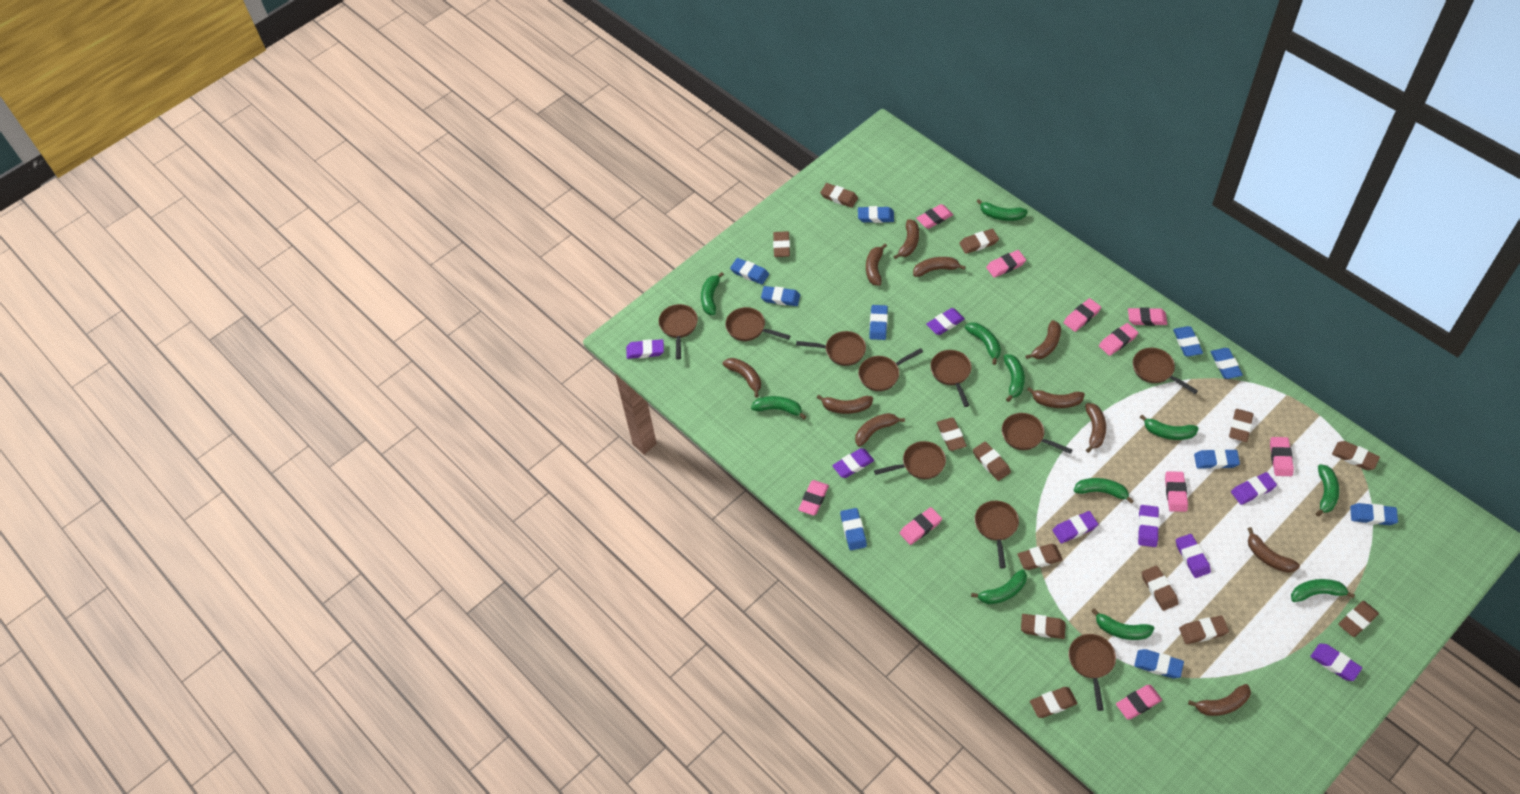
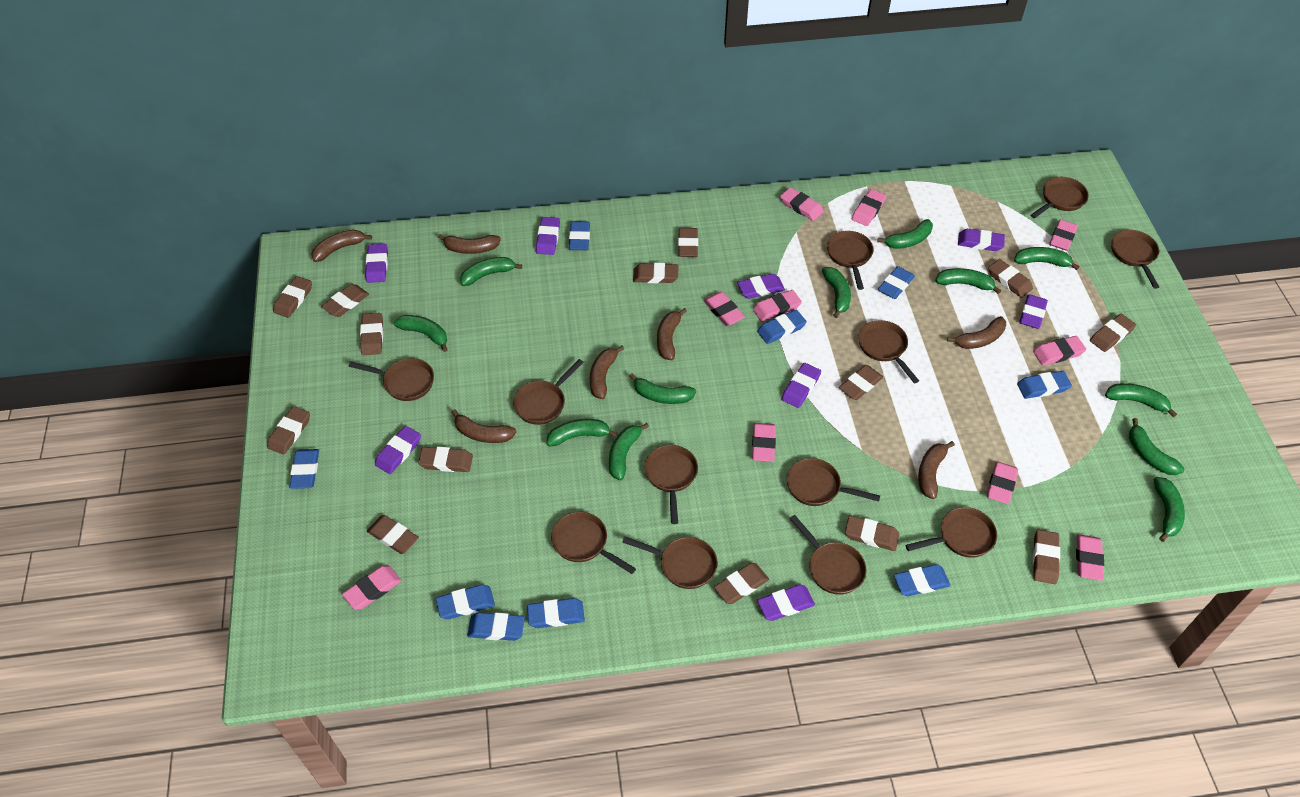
blue eraser: 10 -> 9
brown banana: 11 -> 7
brown eraser: 13 -> 14
brown pan: 10 -> 12
green banana: 11 -> 12

